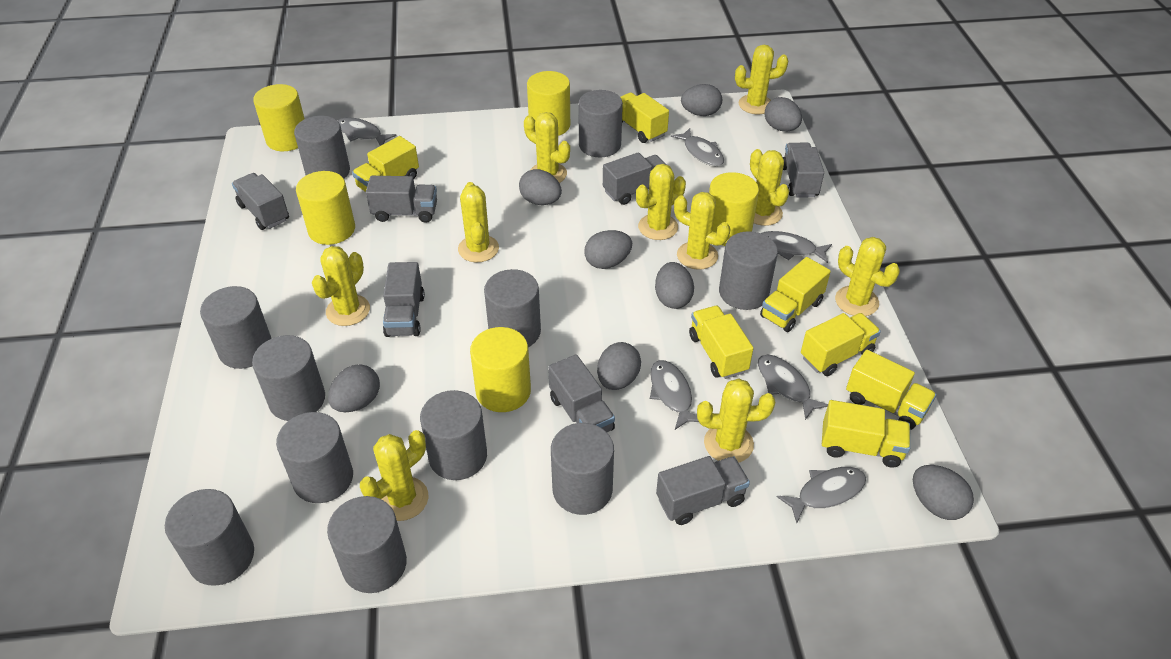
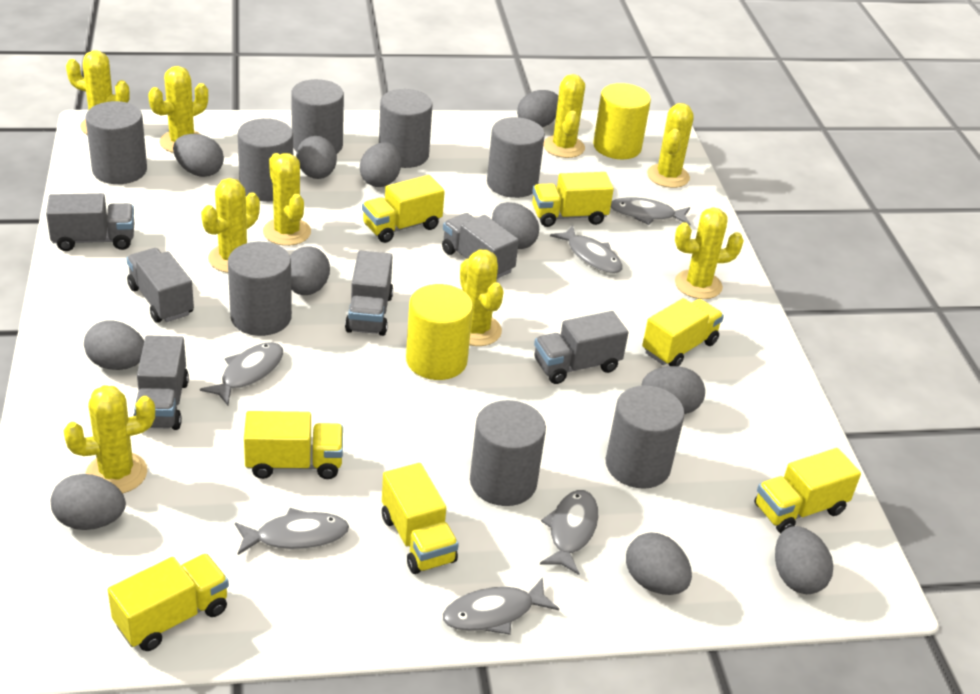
grey cylinder: 11 -> 8
grey egg: 8 -> 11
grey truck: 7 -> 6
yellow cactus: 10 -> 9
yellow cylinder: 5 -> 2

